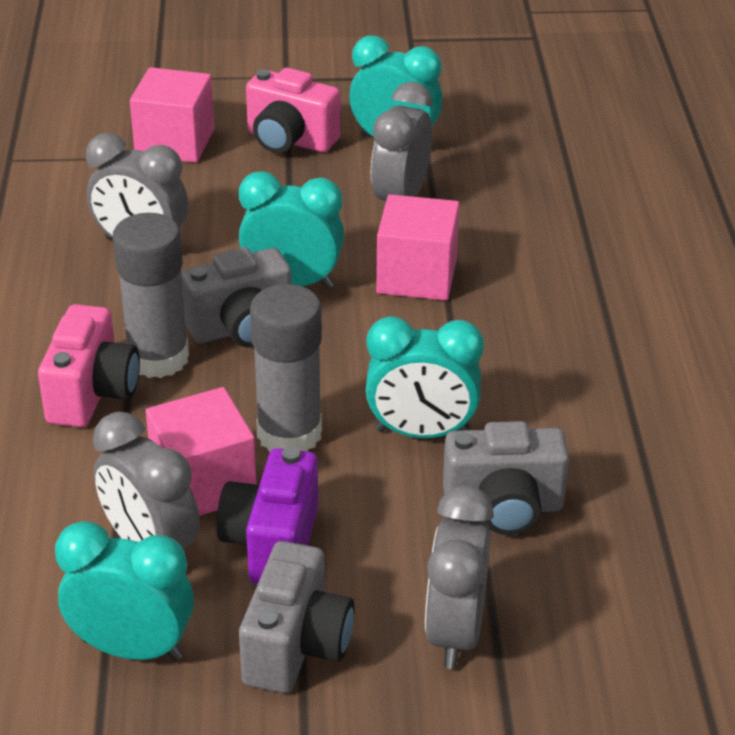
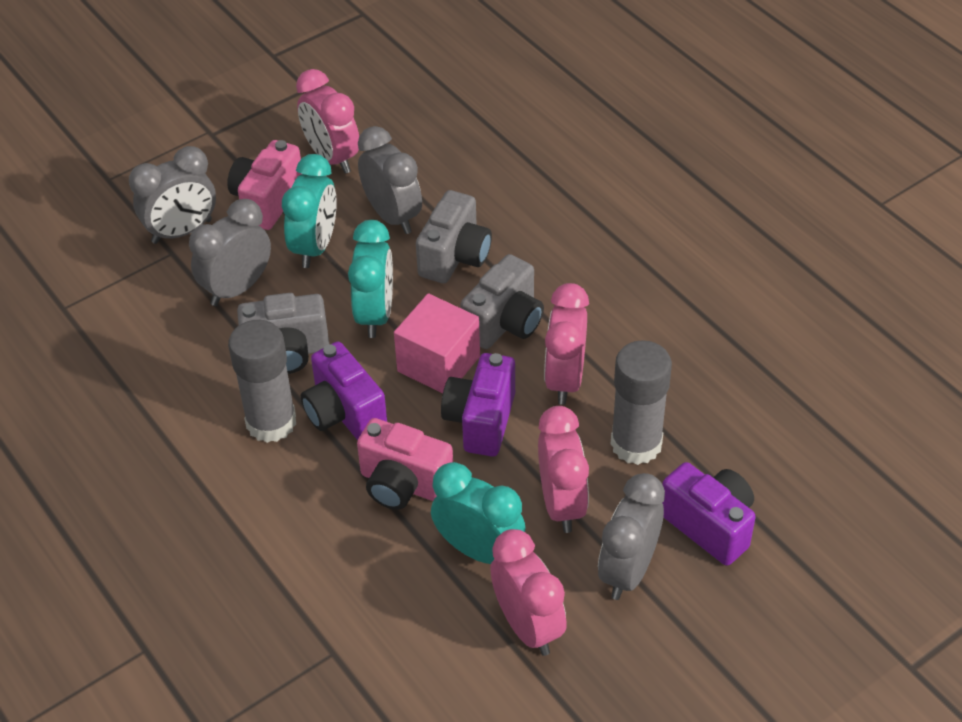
pink clock: 0 -> 4
pink cube: 3 -> 1
purple camera: 1 -> 3
turquoise clock: 4 -> 3

